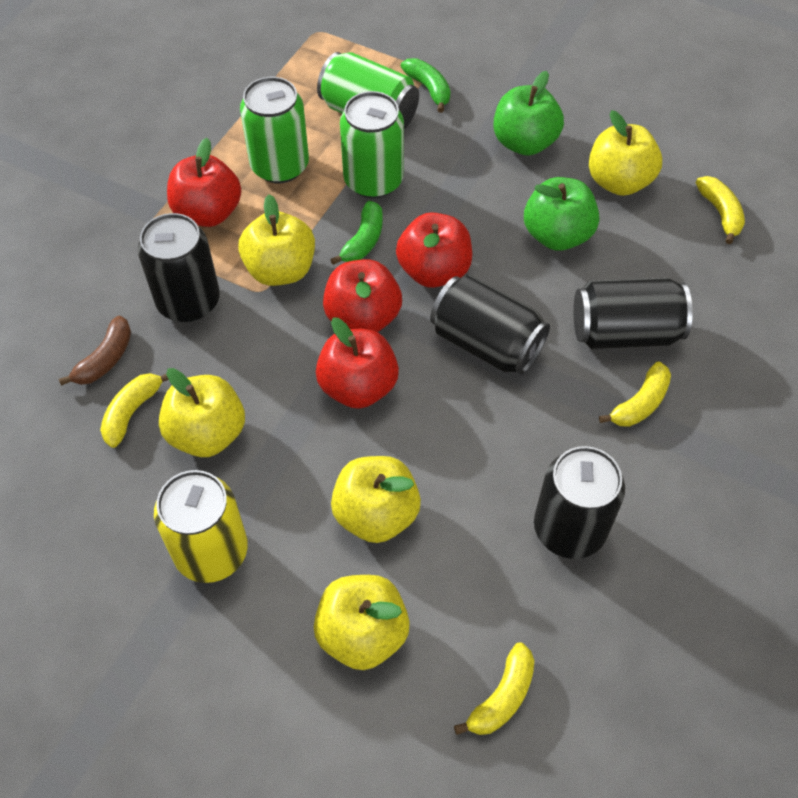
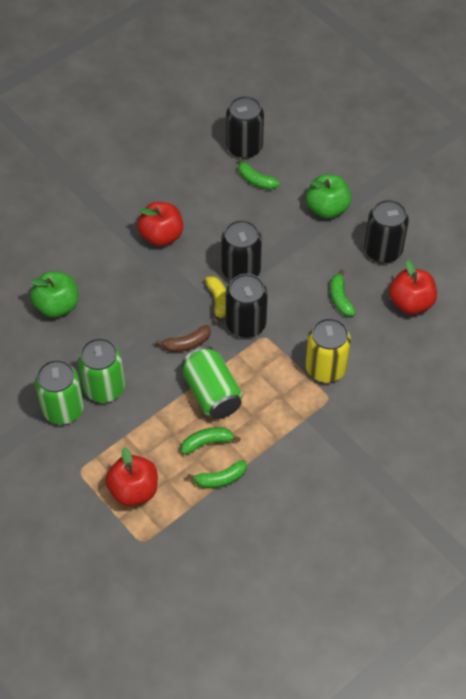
green banana: 2 -> 4
red apple: 4 -> 3
yellow apple: 5 -> 0
yellow banana: 4 -> 1

